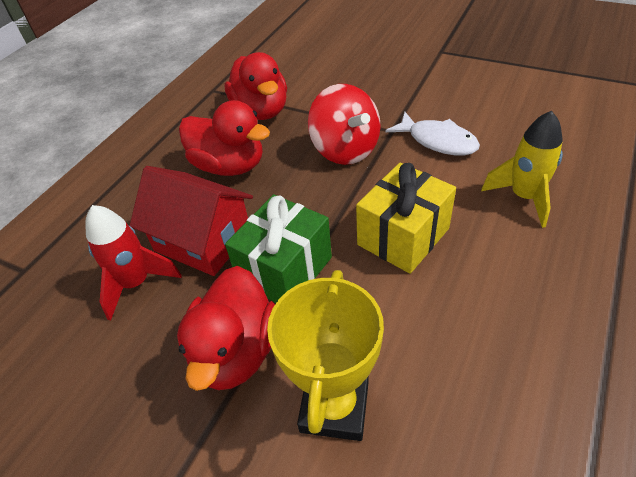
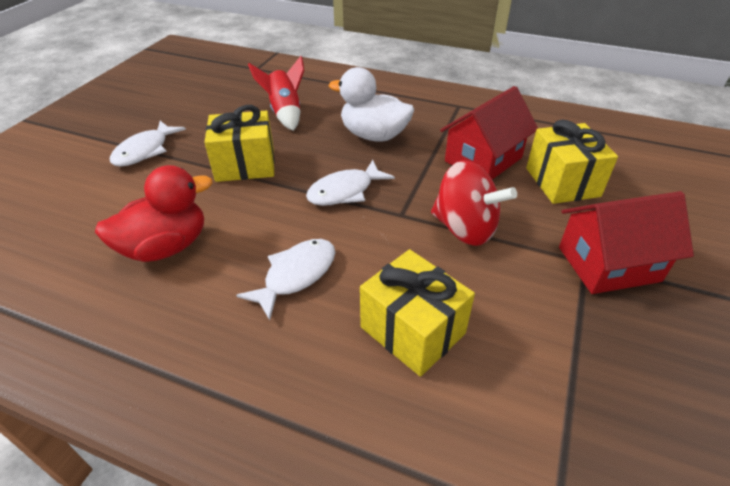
green gift: 1 -> 0
red duck: 3 -> 1
red house: 1 -> 2
white duck: 0 -> 1
white fish: 1 -> 3
yellow gift: 1 -> 3
yellow rocket: 1 -> 0
yellow trophy: 1 -> 0

